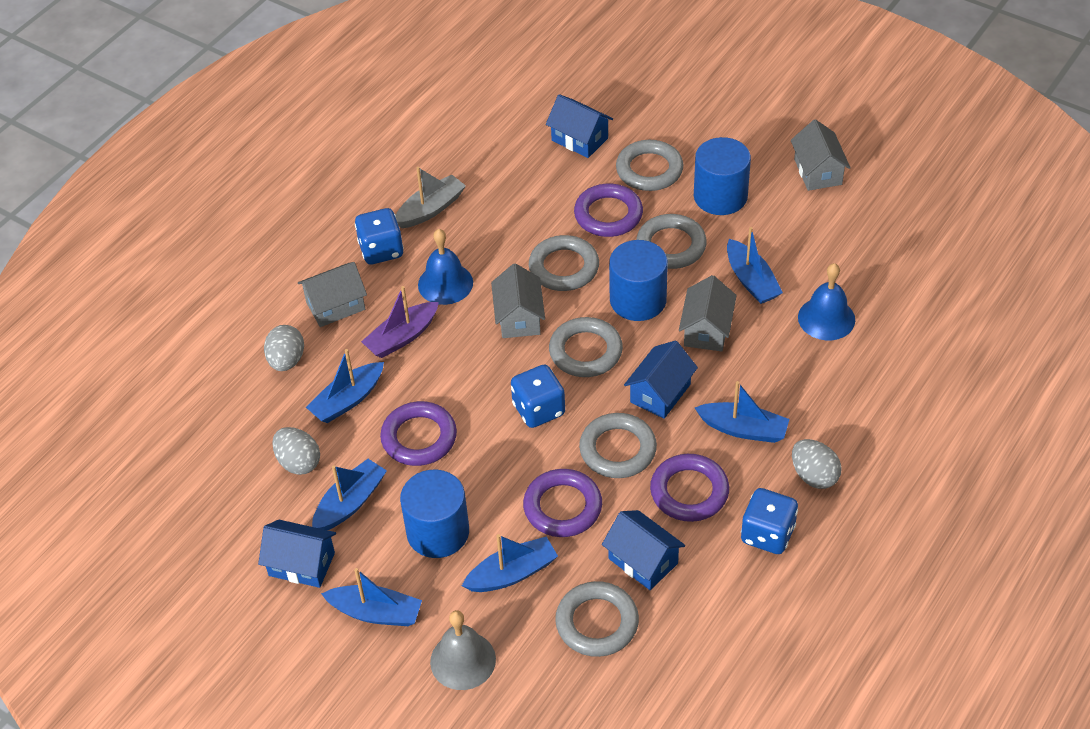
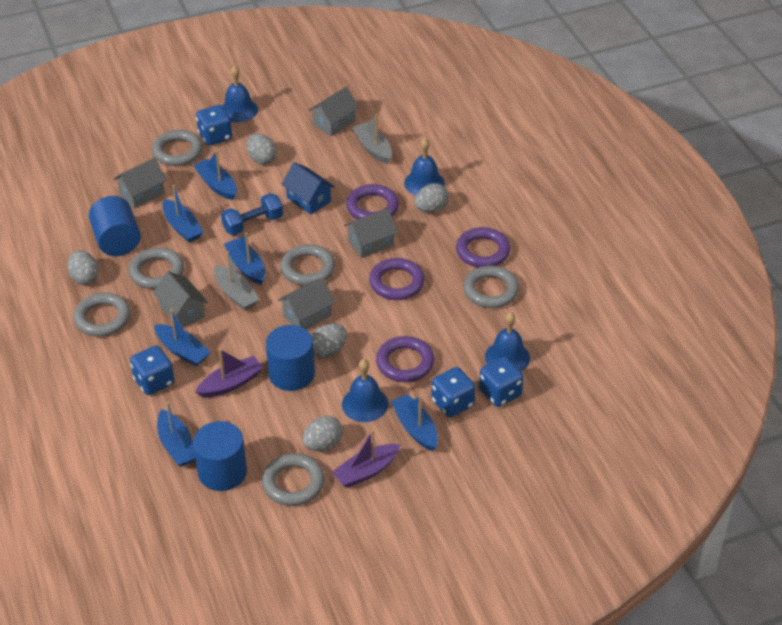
blue bell: 2 -> 4
blue dice: 3 -> 4
blue dumbbell: 0 -> 1
blue house: 4 -> 1
grey bell: 1 -> 0
grey boat: 1 -> 2
grey egg: 3 -> 5
grey house: 4 -> 5
purple boat: 1 -> 2

